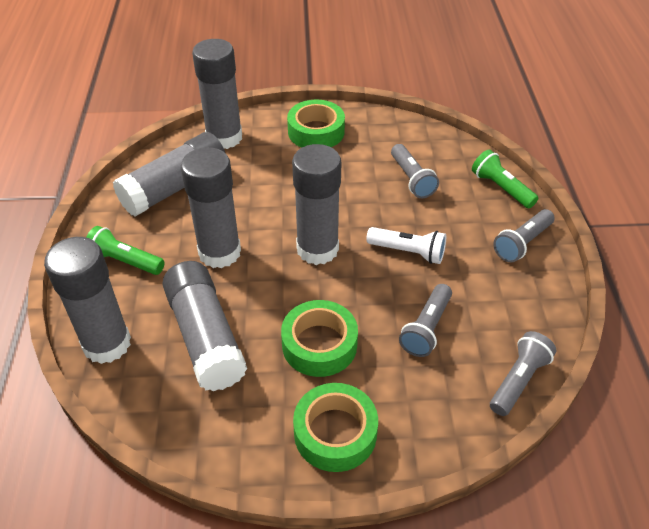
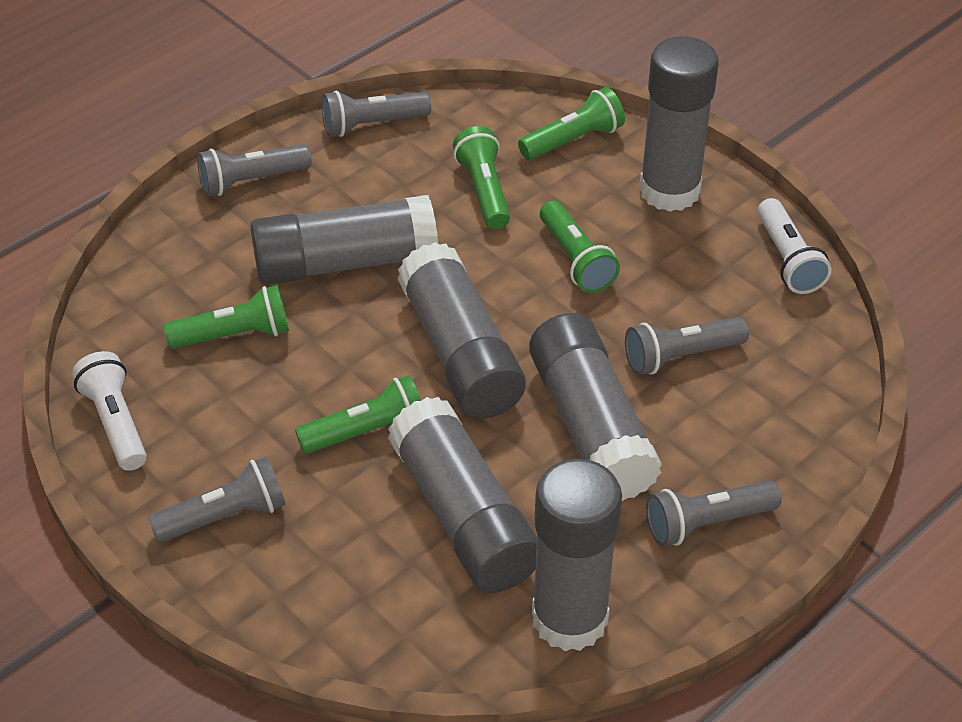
green flashlight: 2 -> 5
green tape: 3 -> 0
grey flashlight: 4 -> 5
white flashlight: 1 -> 2

